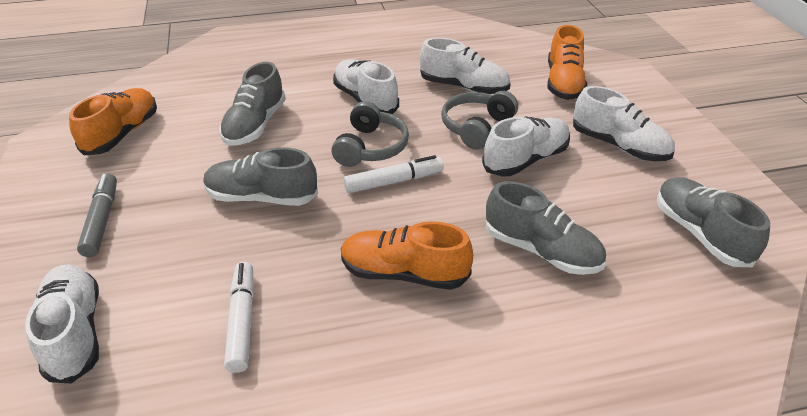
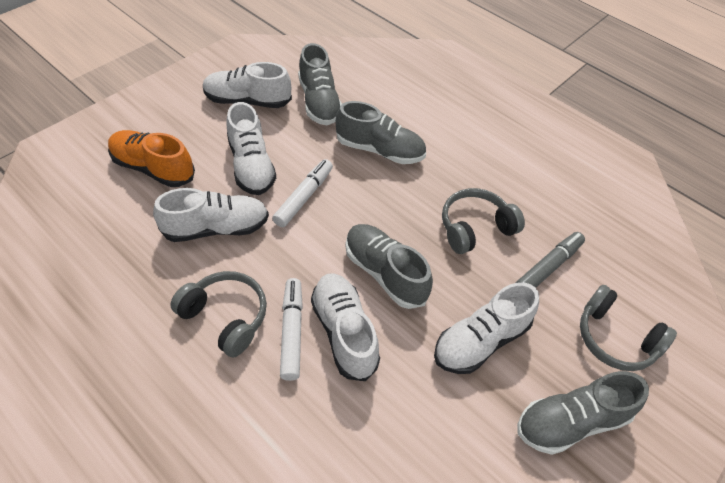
grey headphones: 2 -> 3
orange shoe: 3 -> 1

